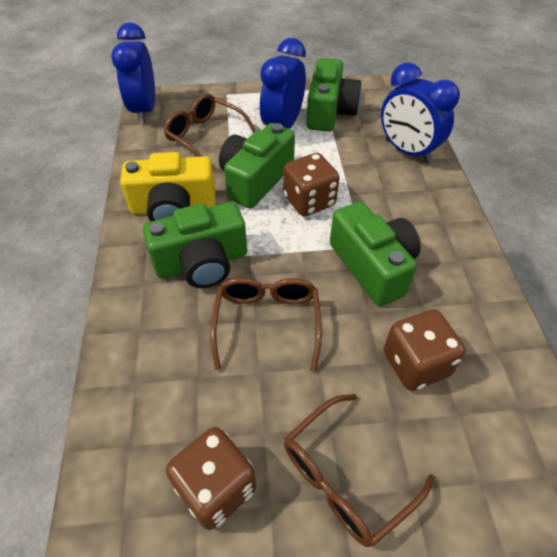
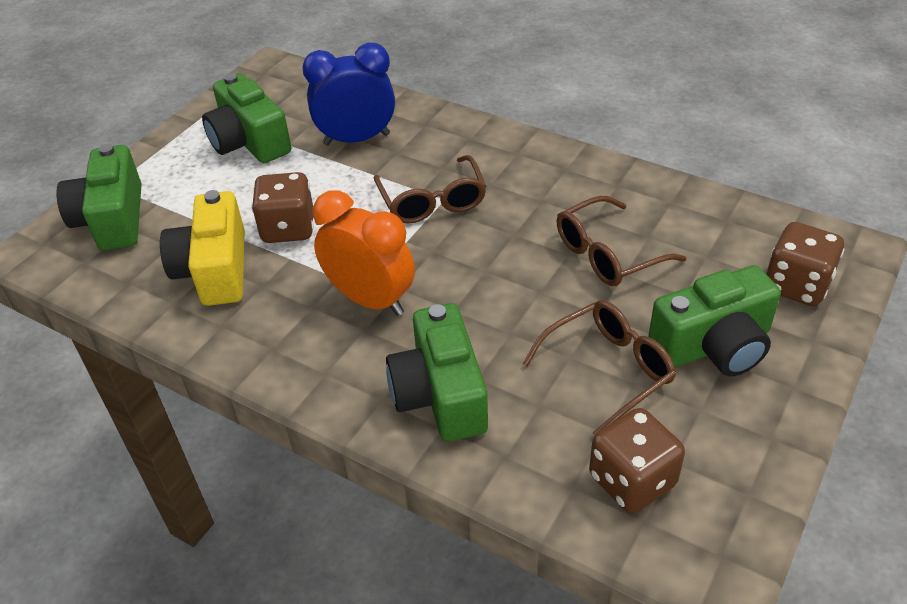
blue clock: 3 -> 1
orange clock: 0 -> 1

